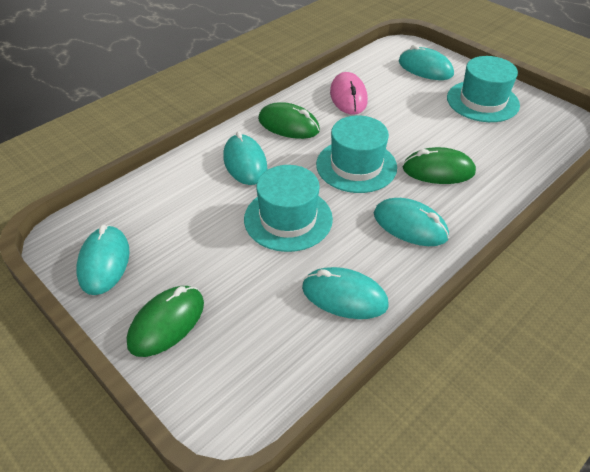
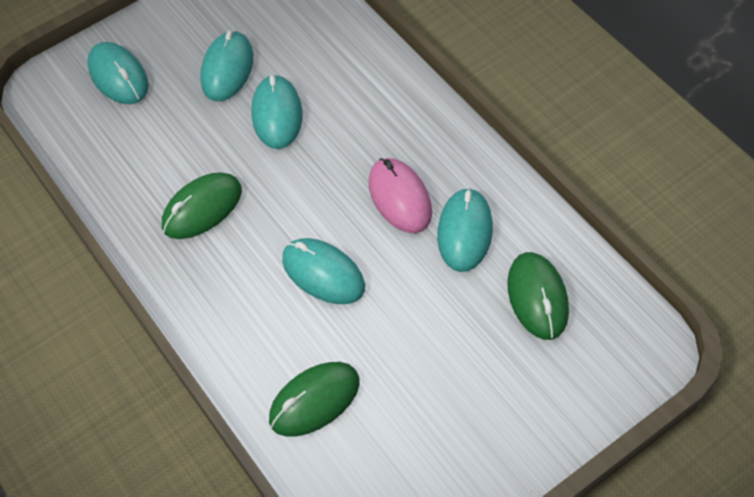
turquoise hat: 3 -> 0

